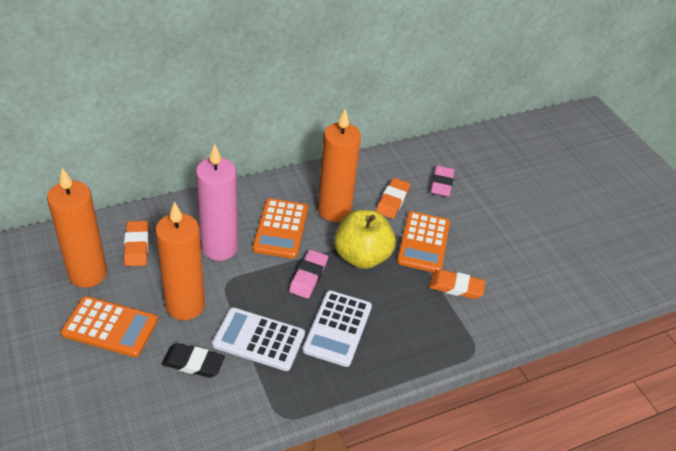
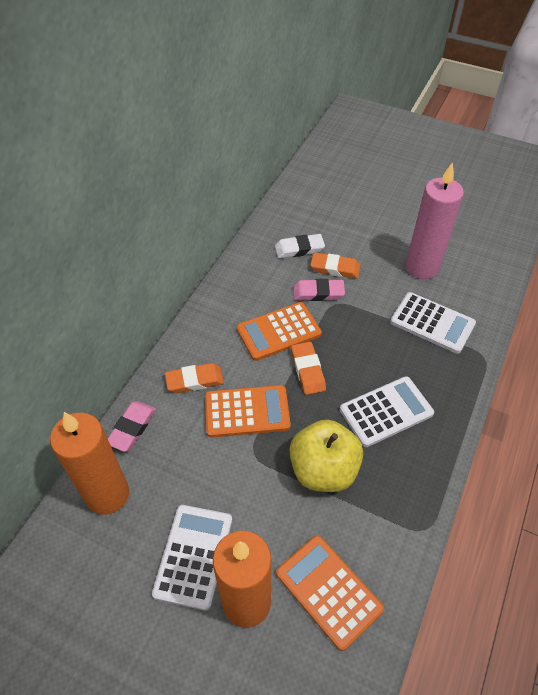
black eraser: 1 -> 0
orange candle: 3 -> 2
white calculator: 2 -> 3
white eraser: 0 -> 1

